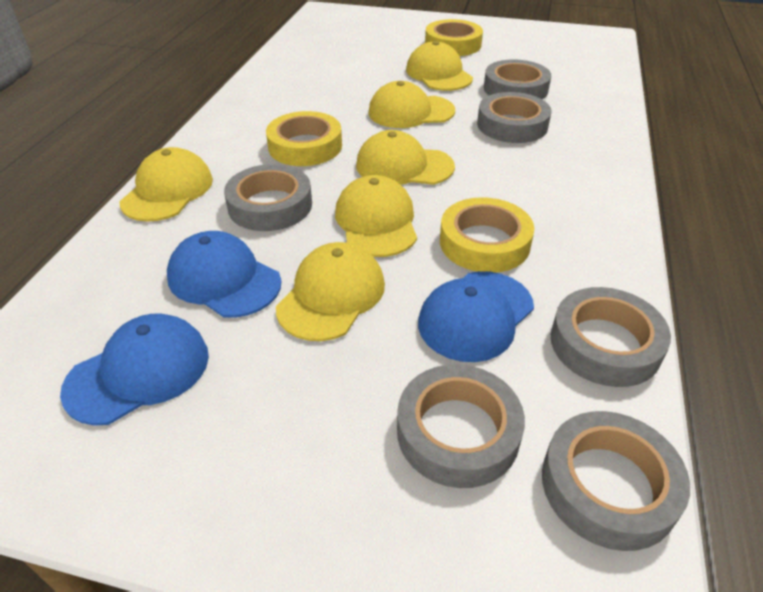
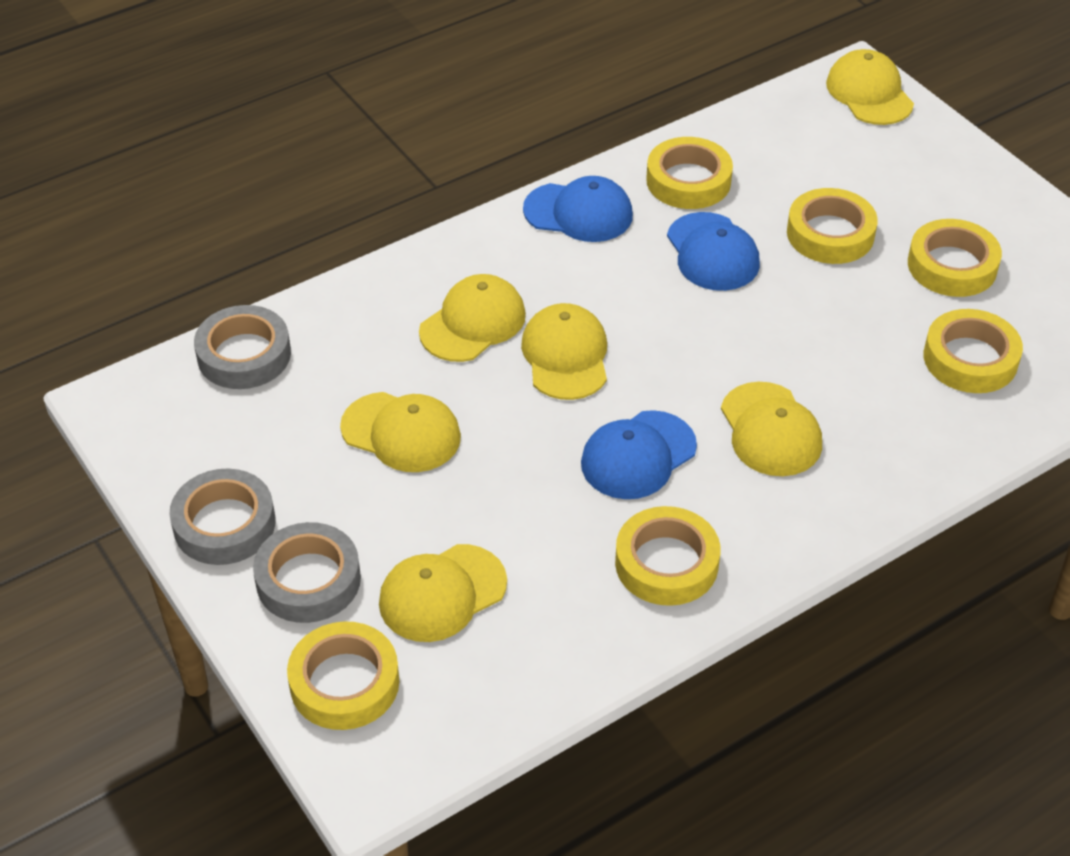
grey tape: 6 -> 3
yellow tape: 3 -> 6

